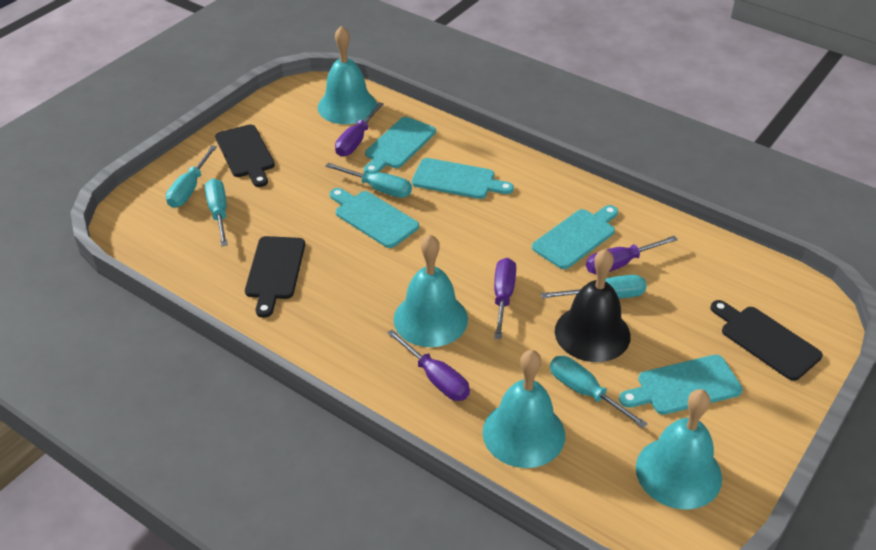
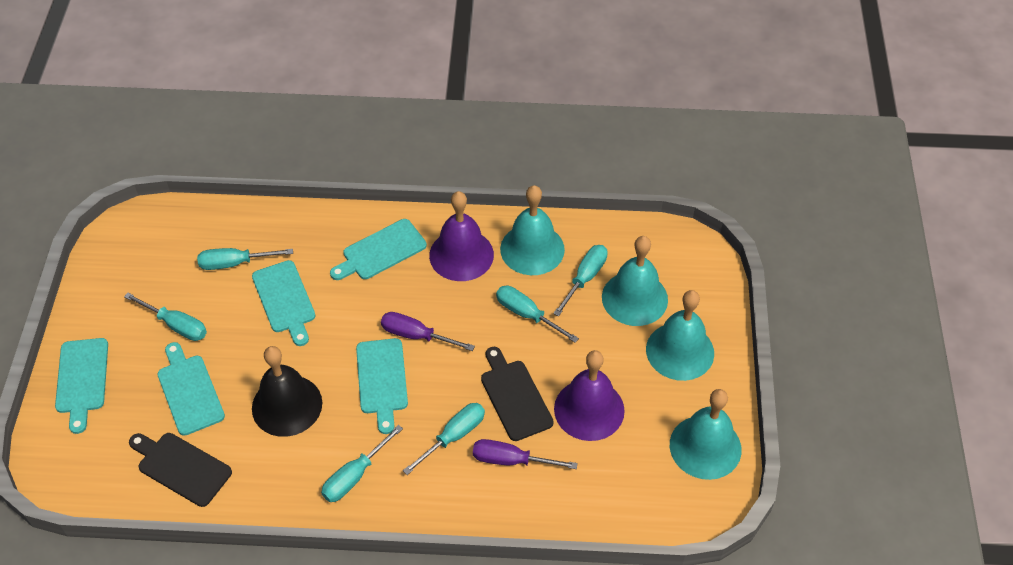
black cutting board: 3 -> 2
purple bell: 0 -> 2
purple screwdriver: 4 -> 2
turquoise screwdriver: 5 -> 6

